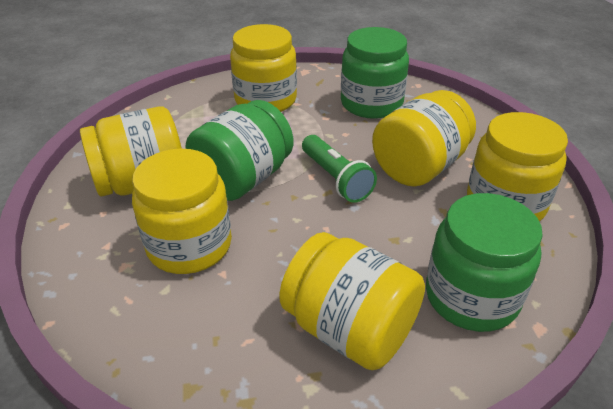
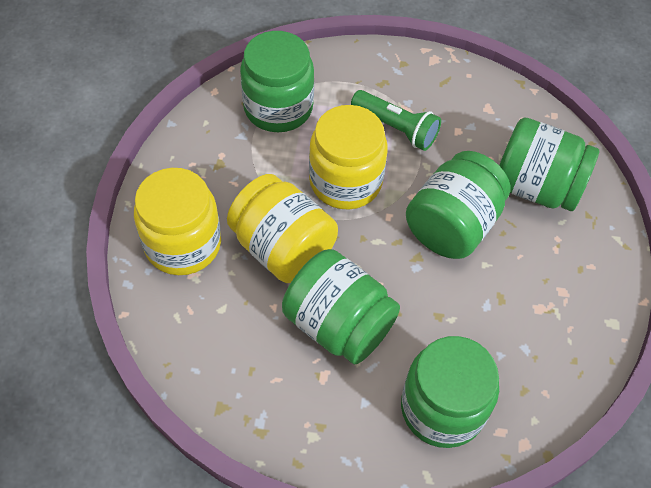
green jar: 3 -> 5
yellow jar: 6 -> 3

